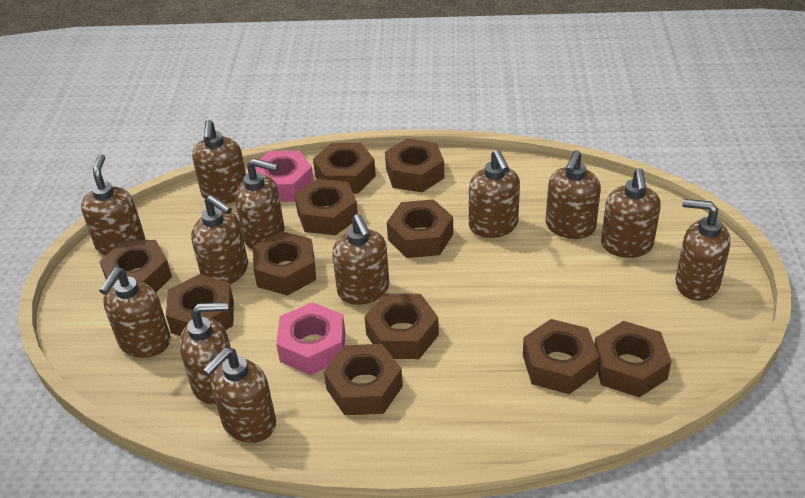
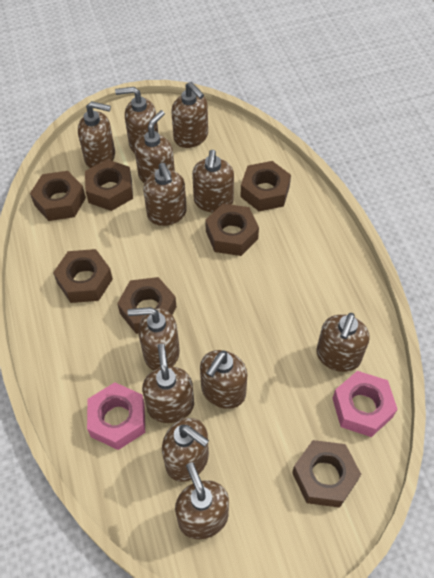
brown nut: 11 -> 7

